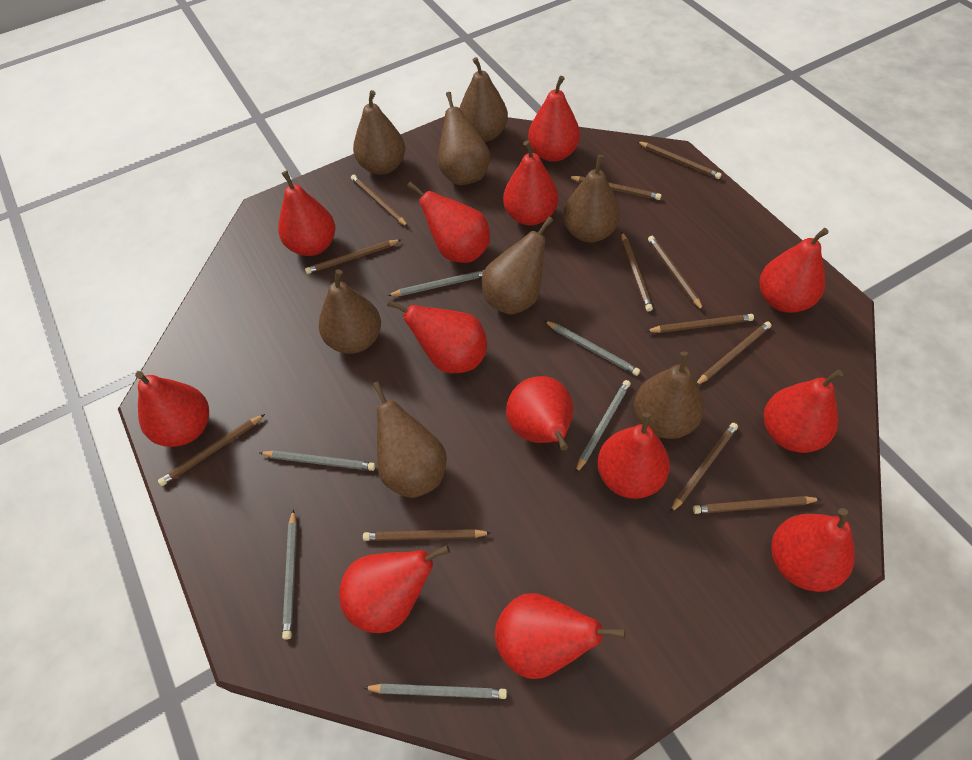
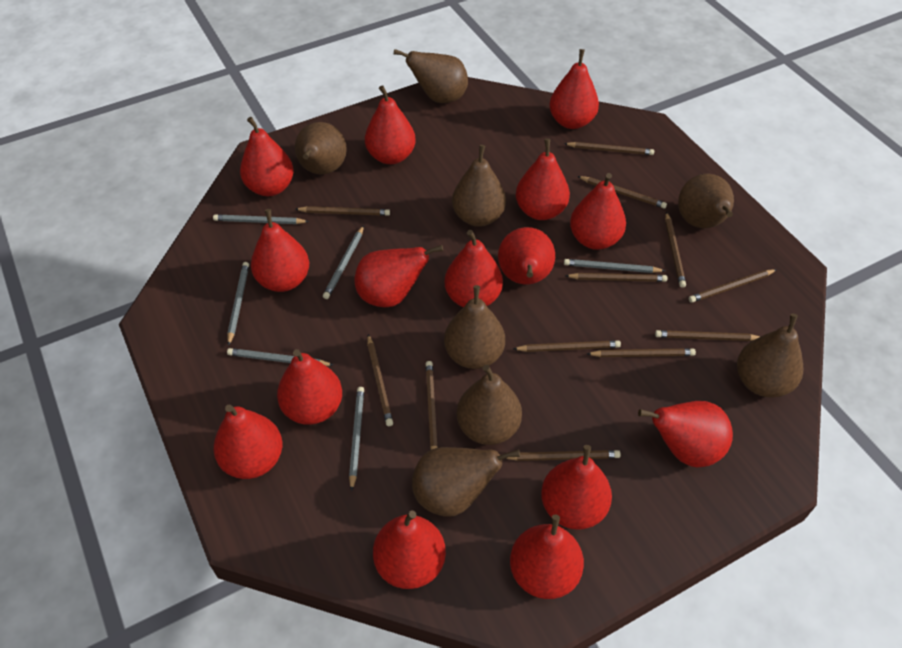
red pear: 13 -> 15

